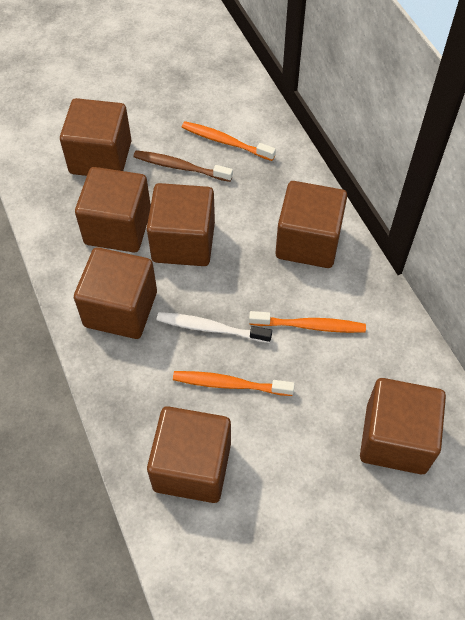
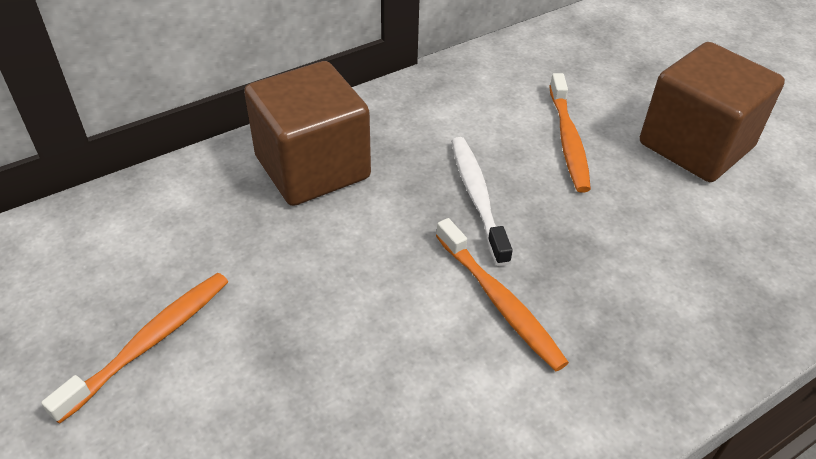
brown cube: 7 -> 2
brown toothbrush: 1 -> 0

